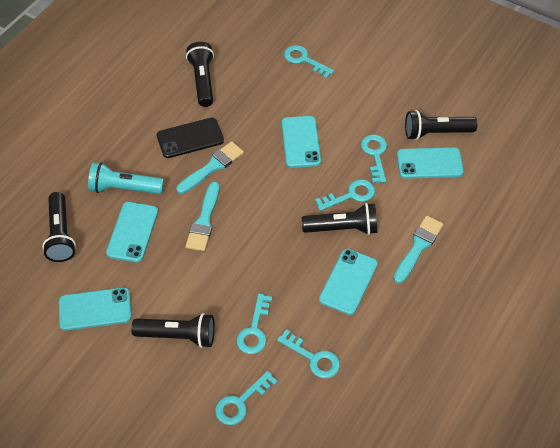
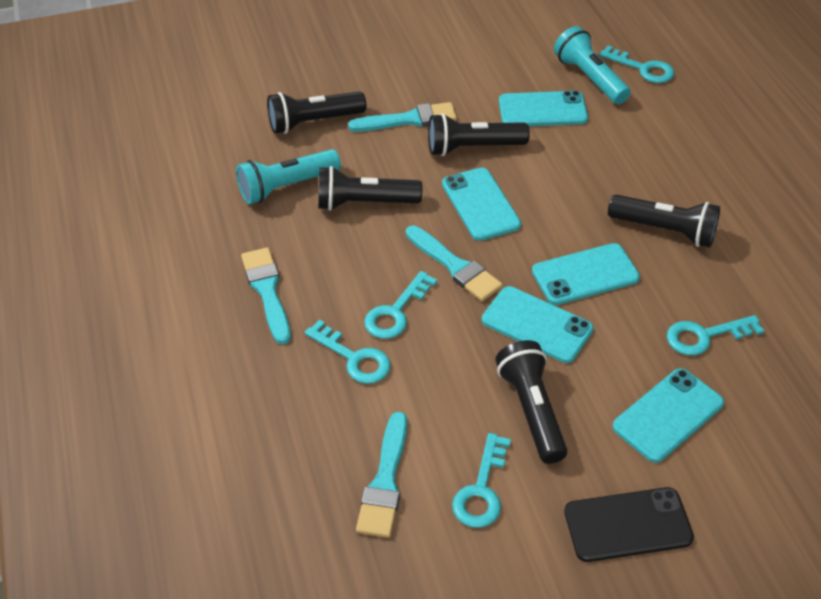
turquoise brush: 3 -> 4
turquoise flashlight: 1 -> 2
turquoise key: 6 -> 5

